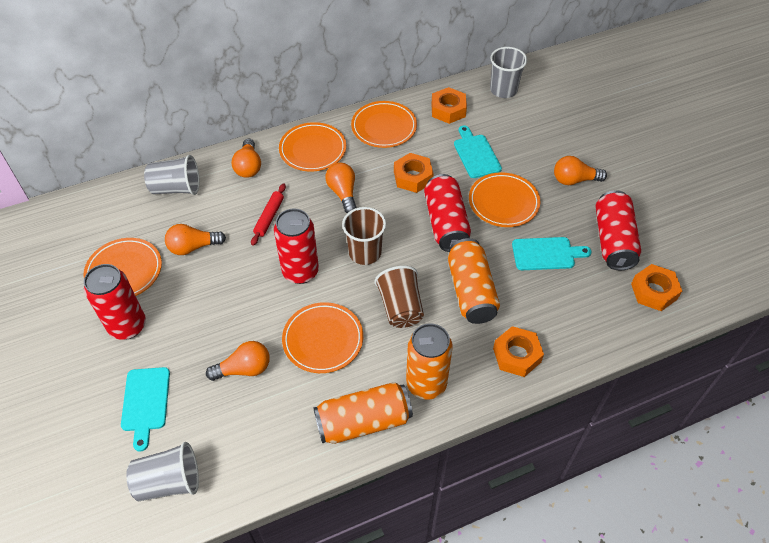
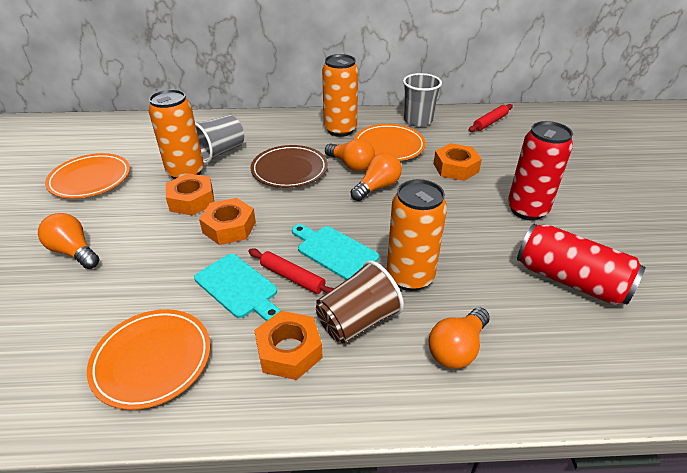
brown cup: 2 -> 1
brown plate: 0 -> 1
grey cup: 3 -> 2
orange light bulb: 5 -> 4
orange plate: 5 -> 3
red can: 4 -> 2
red rolling pin: 1 -> 2
turquoise cutting board: 3 -> 2

